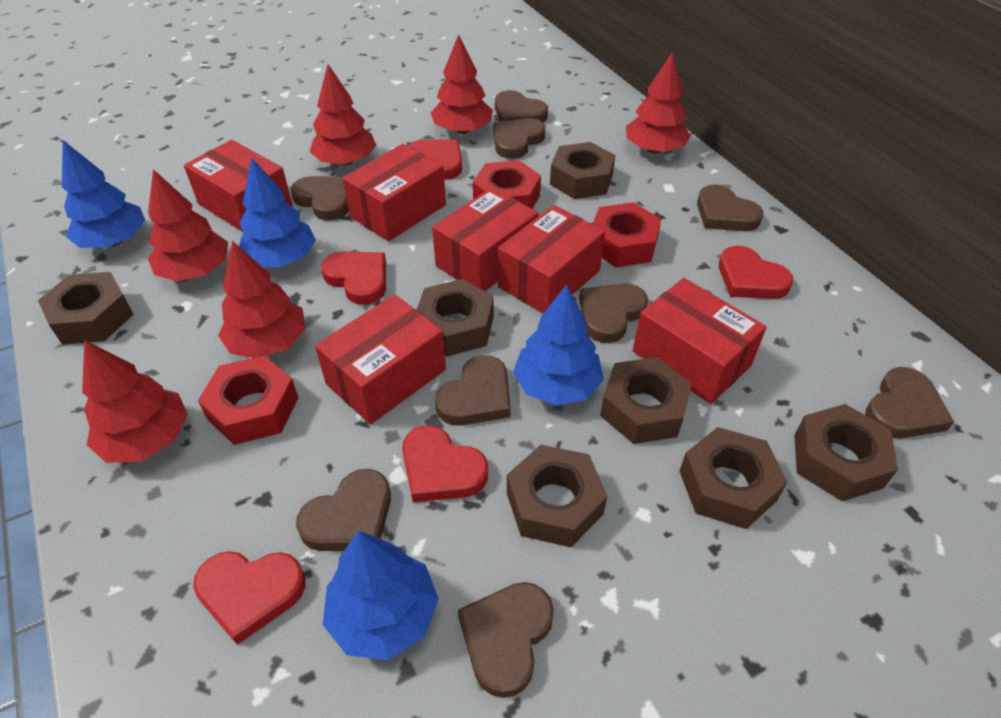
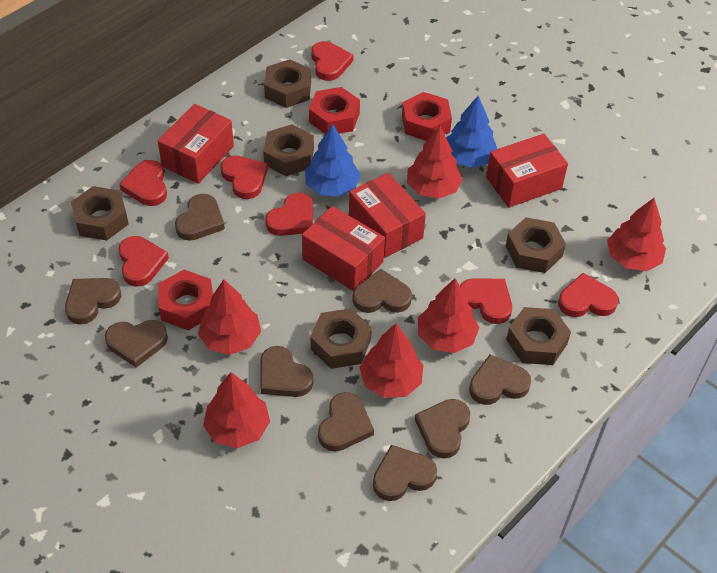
blue tree: 4 -> 2
brown nut: 7 -> 6
red box: 6 -> 4
red heart: 5 -> 7

